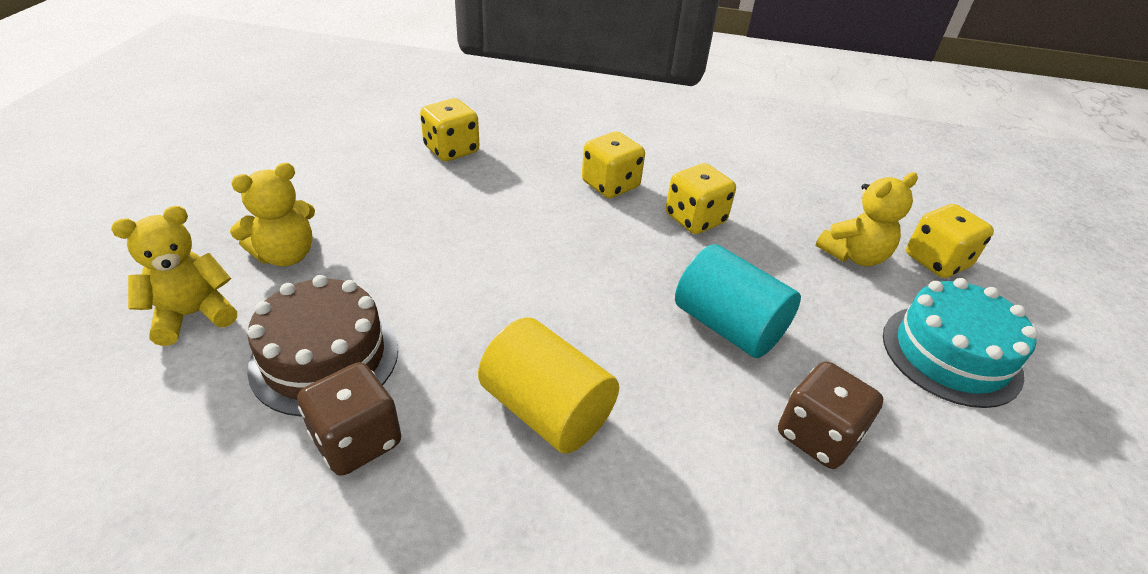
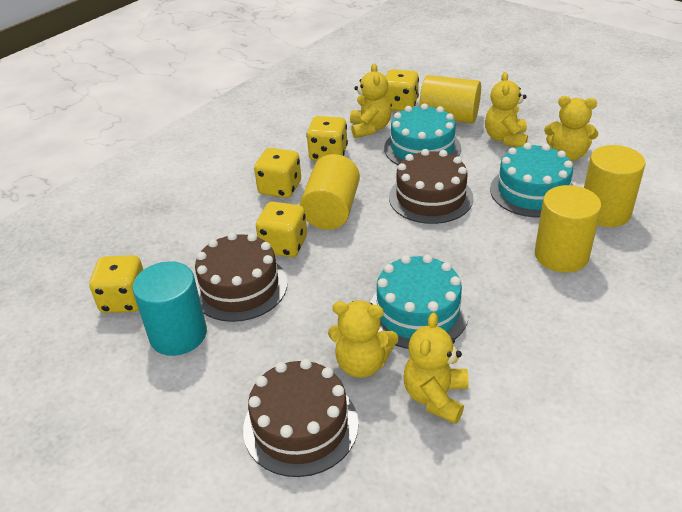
brown cake: 1 -> 3
brown dice: 2 -> 0
turquoise cake: 1 -> 3
yellow cylinder: 1 -> 4
yellow dice: 4 -> 5
yellow teddy bear: 3 -> 5

